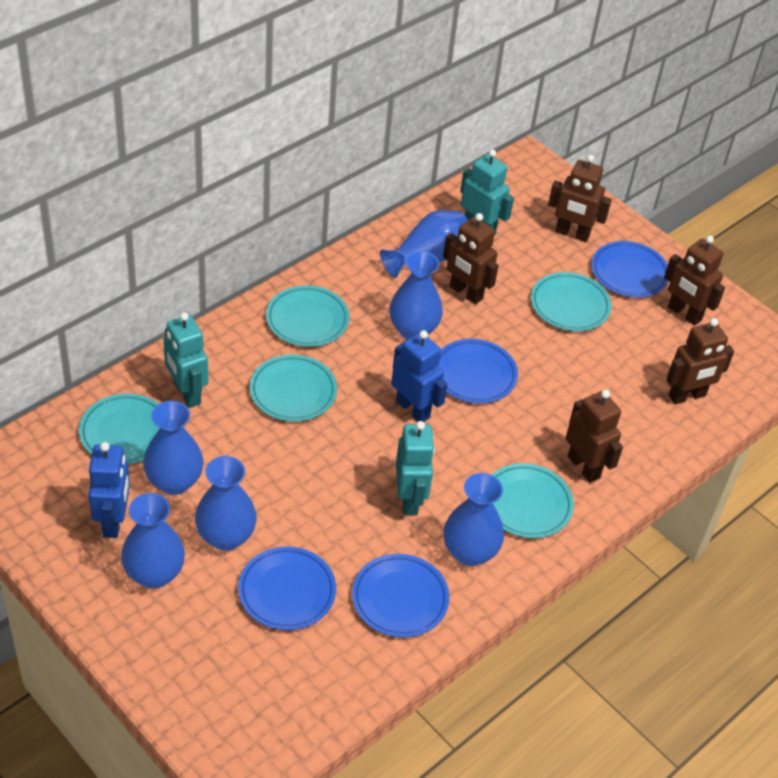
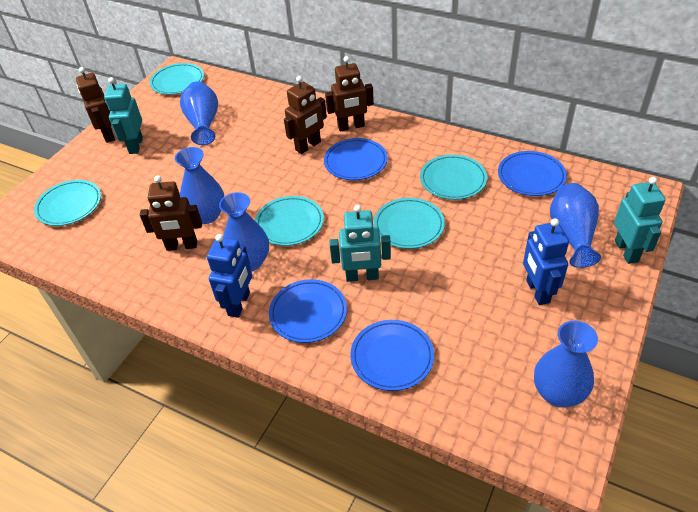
blue vase: 6 -> 5
brown robot: 5 -> 4

